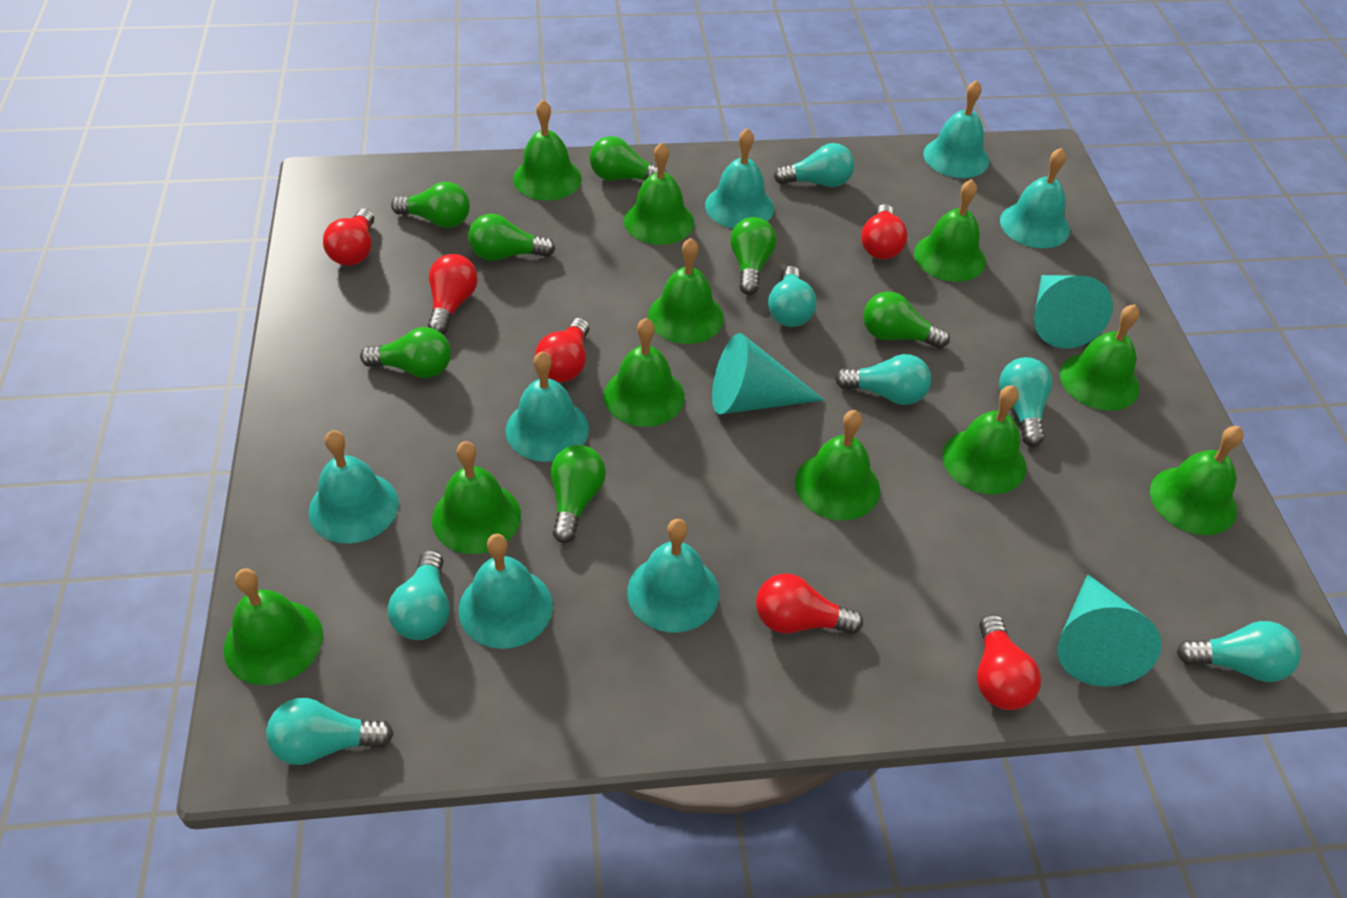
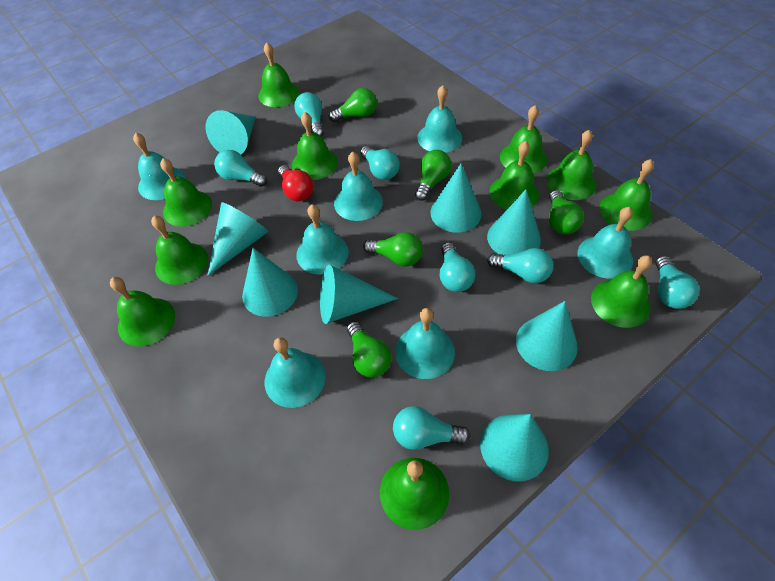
green light bulb: 7 -> 5
red light bulb: 6 -> 1
turquoise cone: 3 -> 8

